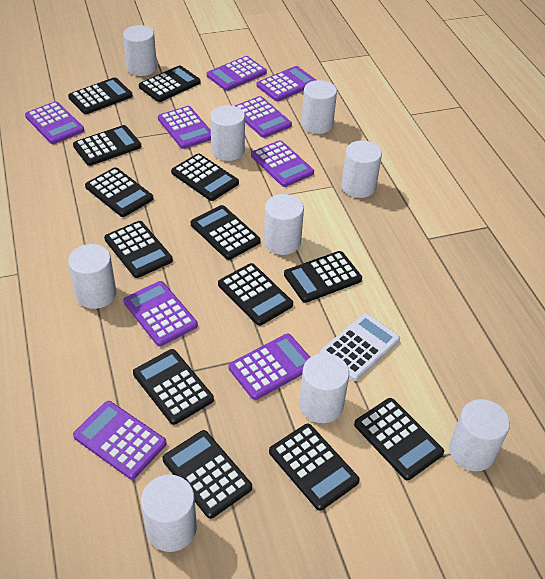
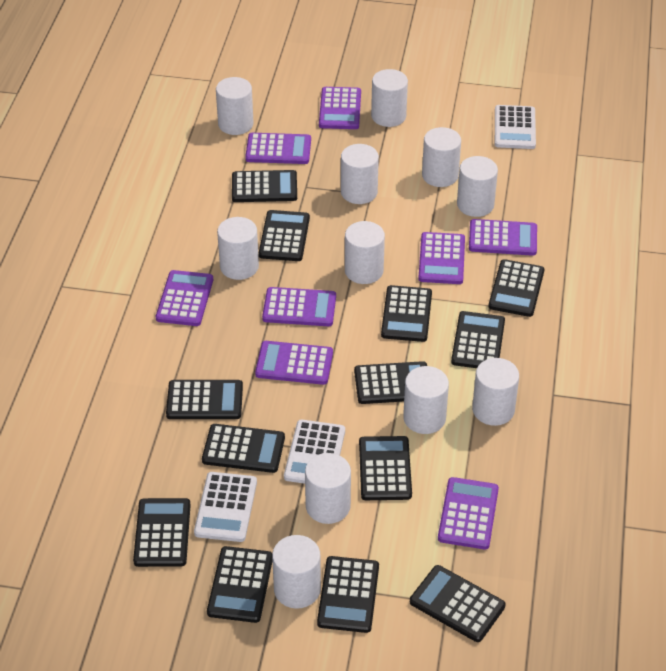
purple calculator: 9 -> 8
white calculator: 1 -> 3
white cylinder: 9 -> 11

